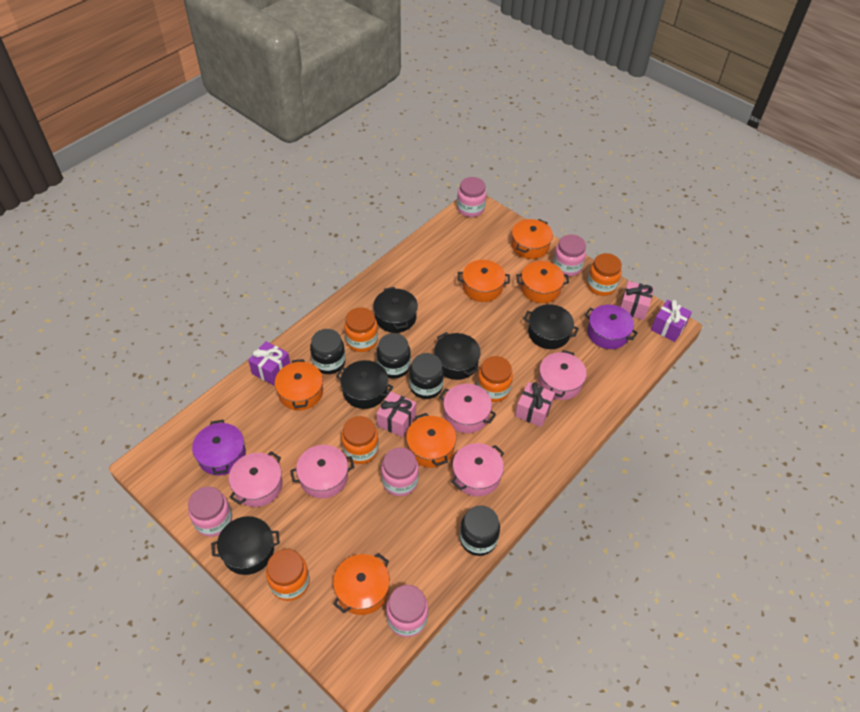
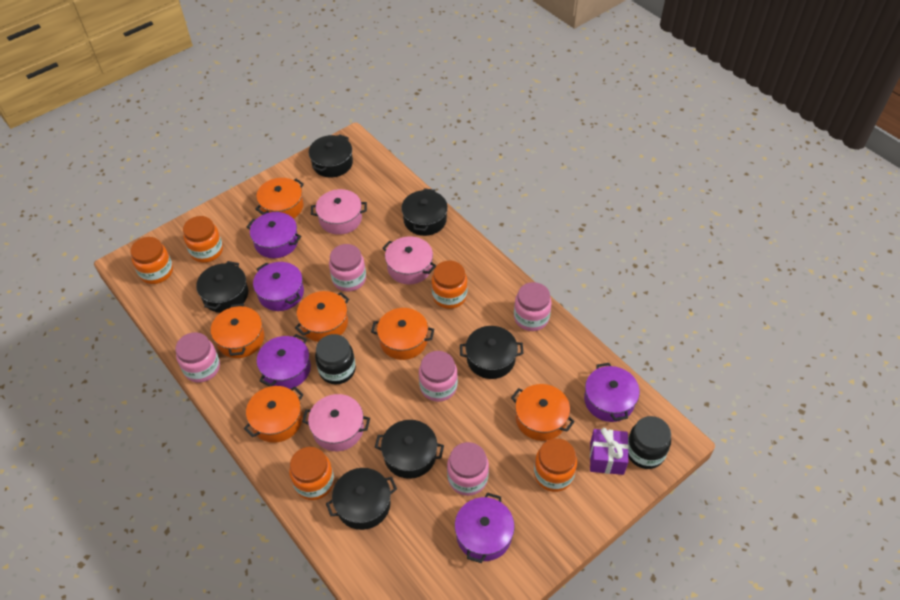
black jar: 4 -> 2
black pot: 5 -> 6
pink gift: 3 -> 0
pink pot: 5 -> 3
purple gift: 2 -> 1
purple pot: 2 -> 5

